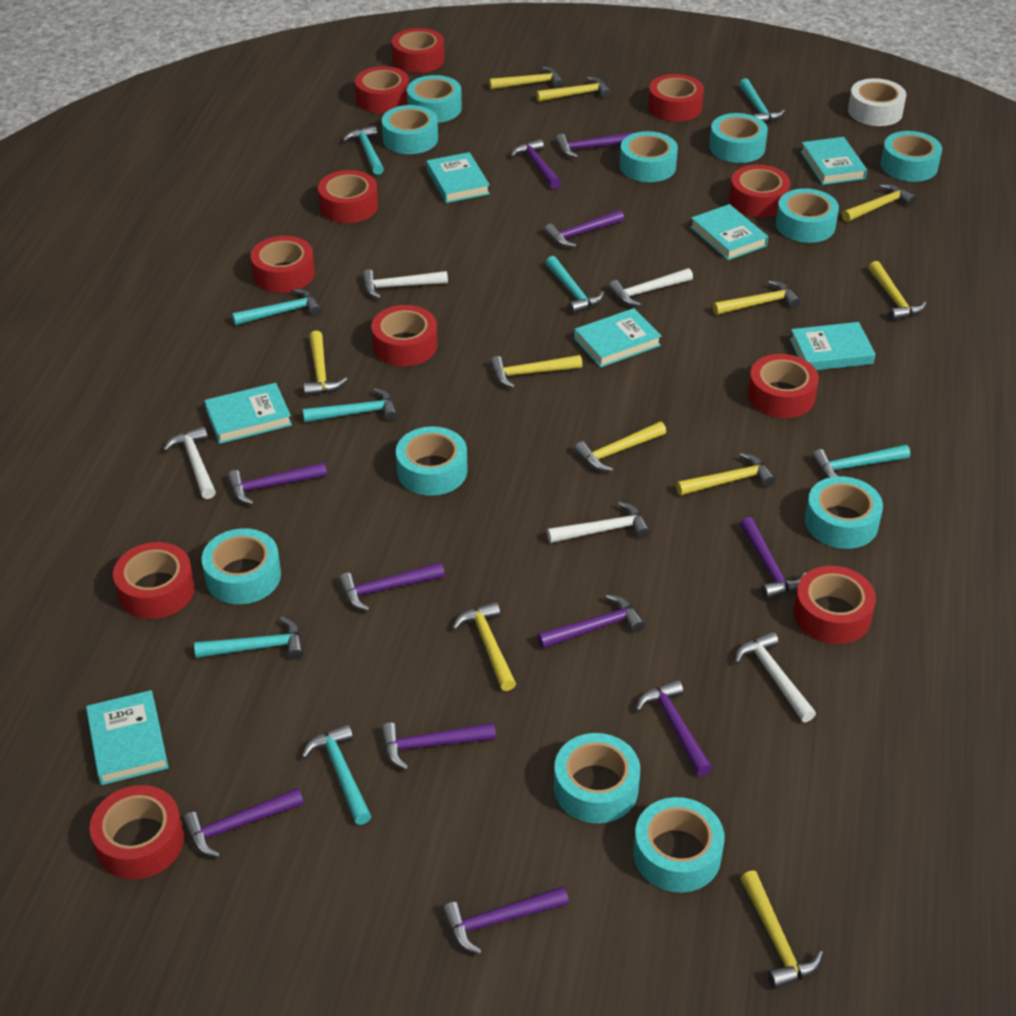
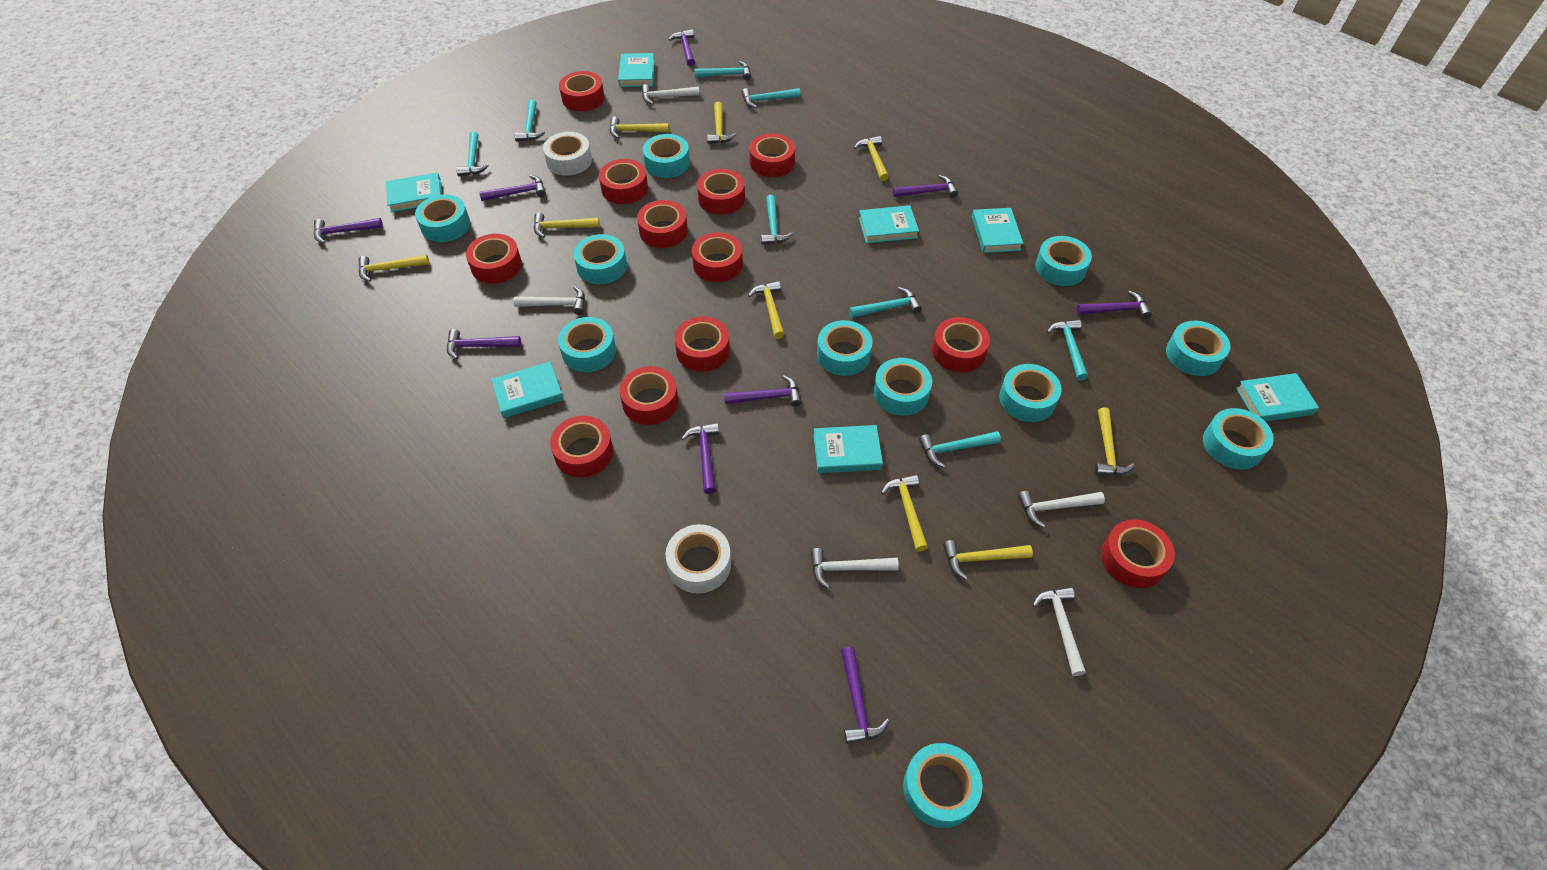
purple hammer: 11 -> 9
red tape: 11 -> 12
white tape: 1 -> 2
yellow hammer: 11 -> 9

